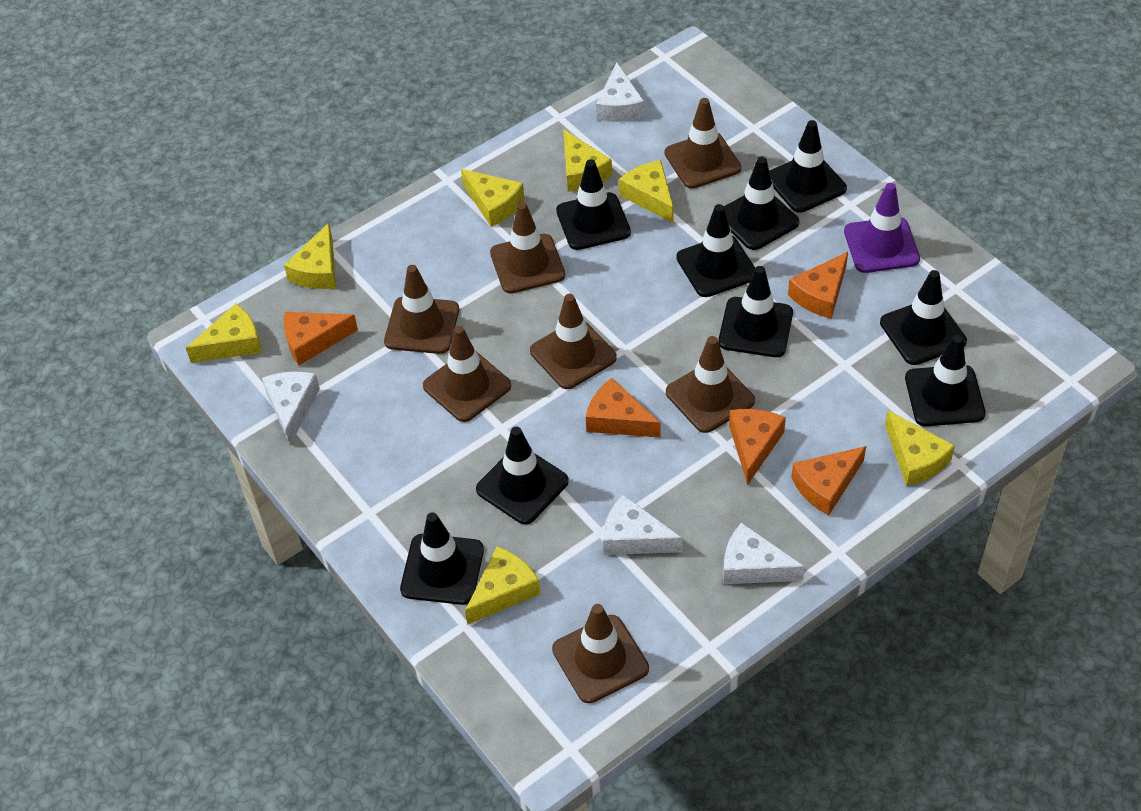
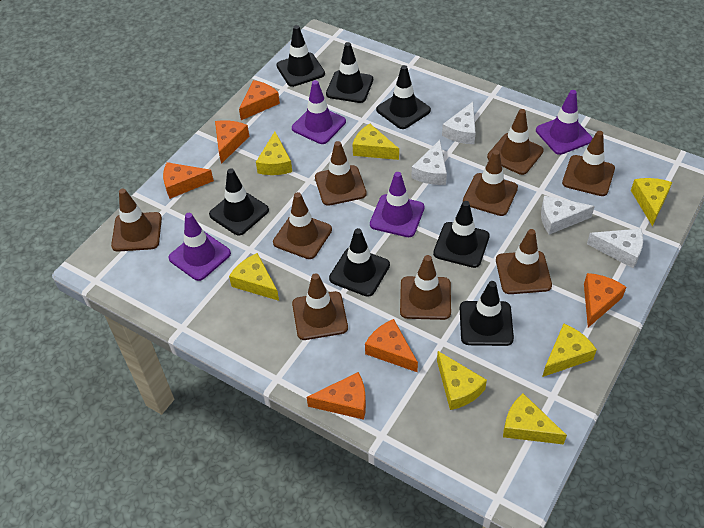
black traffic cone: 9 -> 7
brown traffic cone: 7 -> 9
orange cheese: 5 -> 6
purple traffic cone: 1 -> 4

